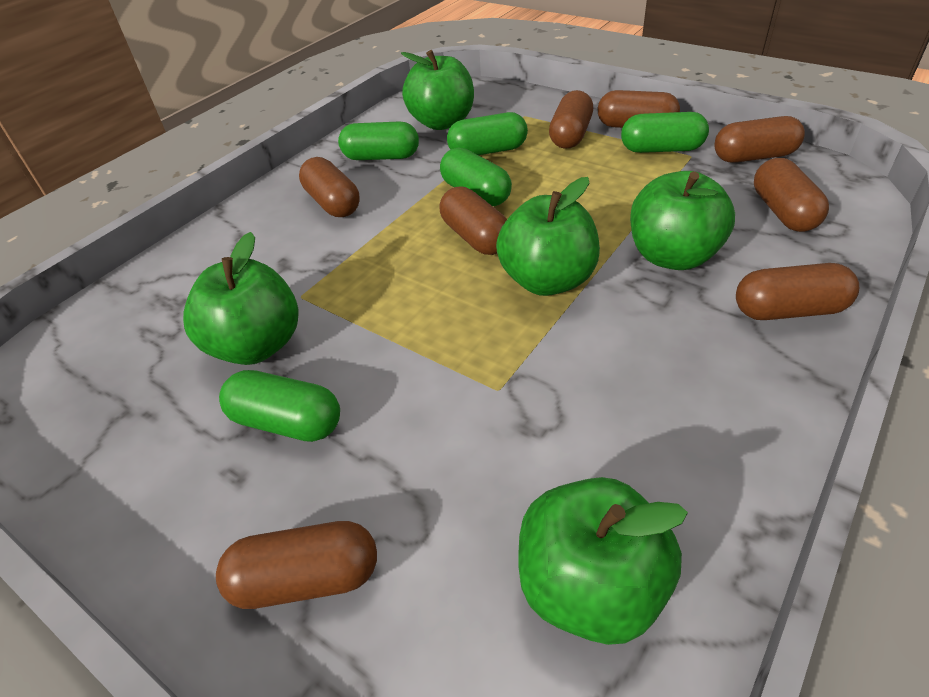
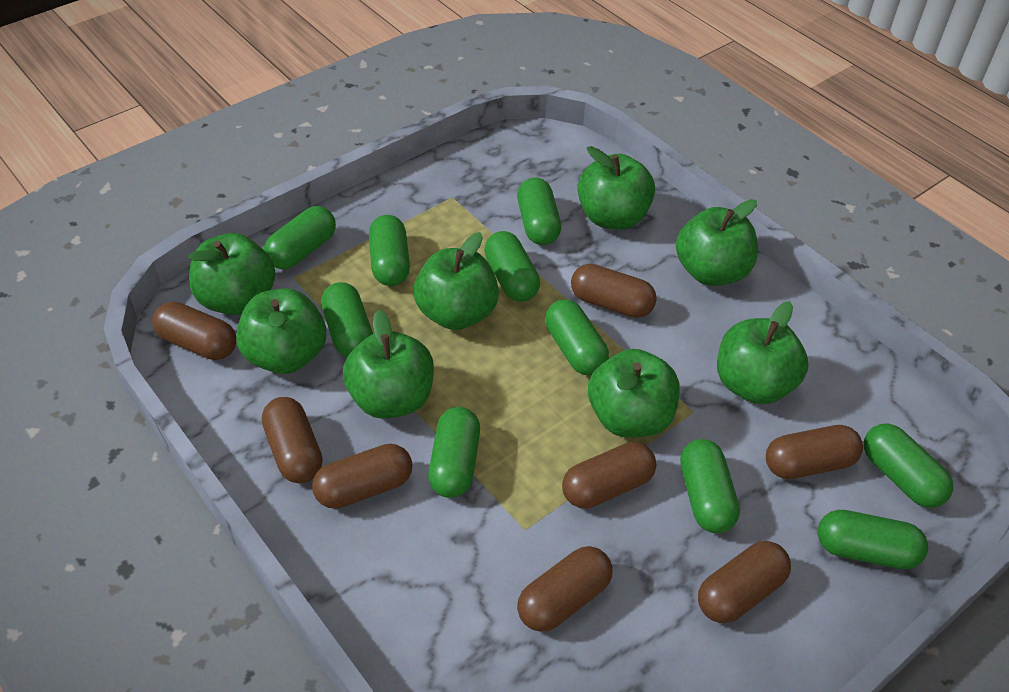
green apple: 5 -> 8
green capsule: 5 -> 10

